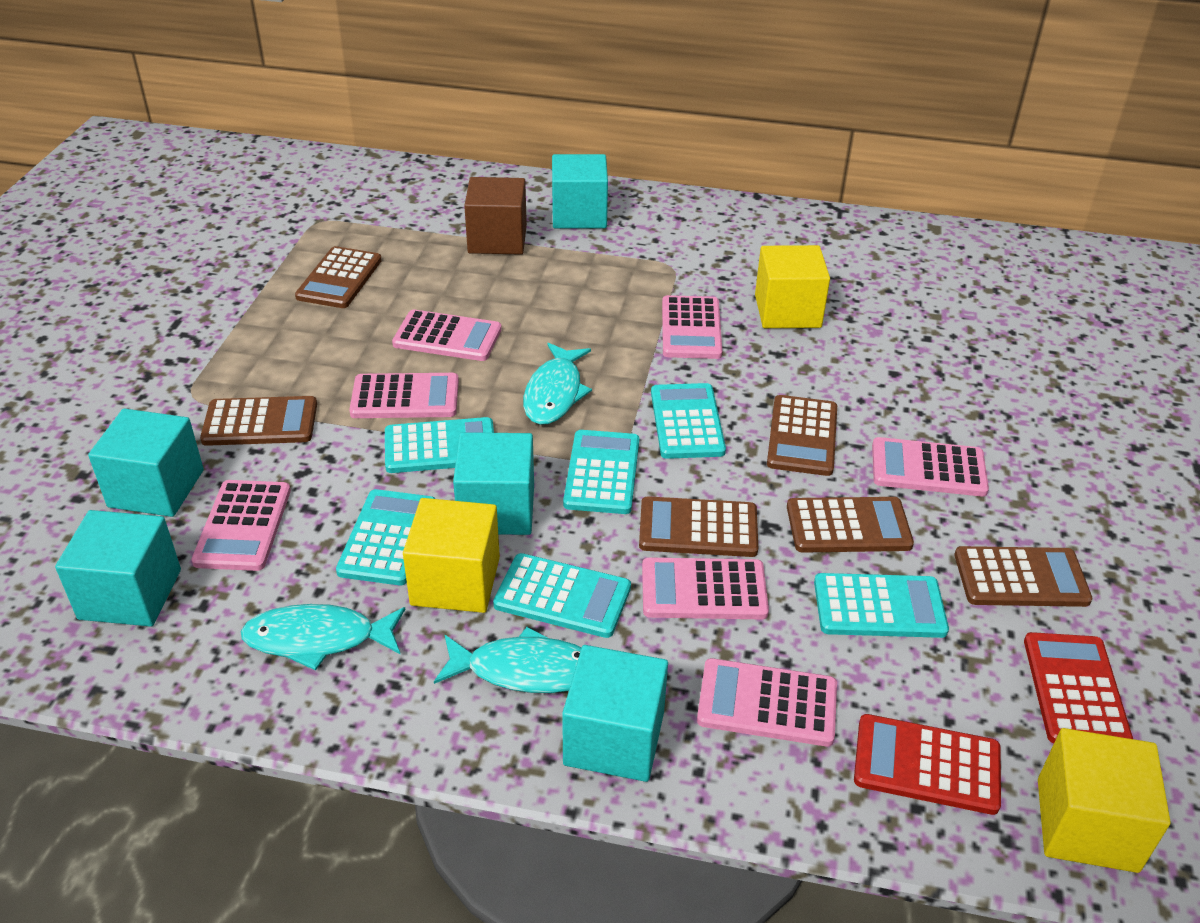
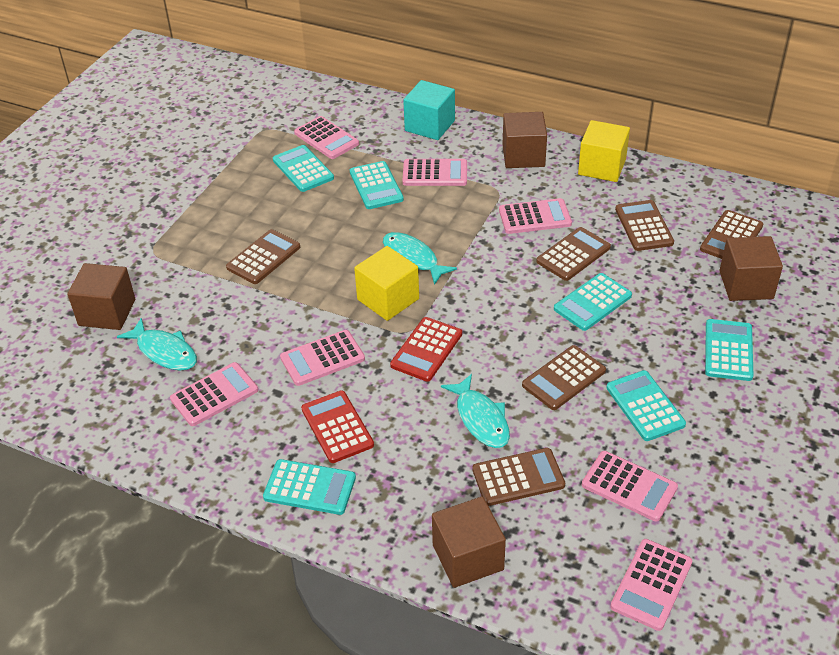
brown cube: 1 -> 4
turquoise cube: 5 -> 1
yellow cube: 3 -> 2

